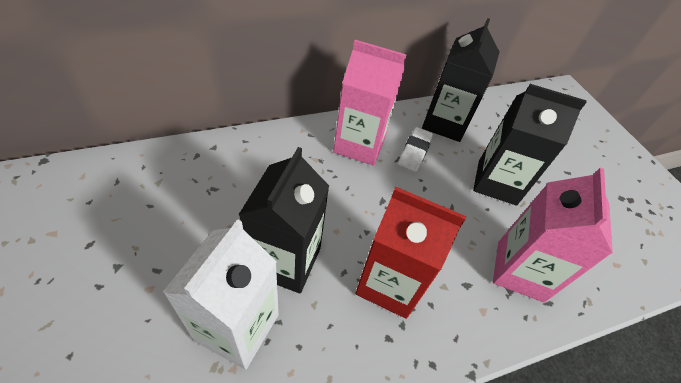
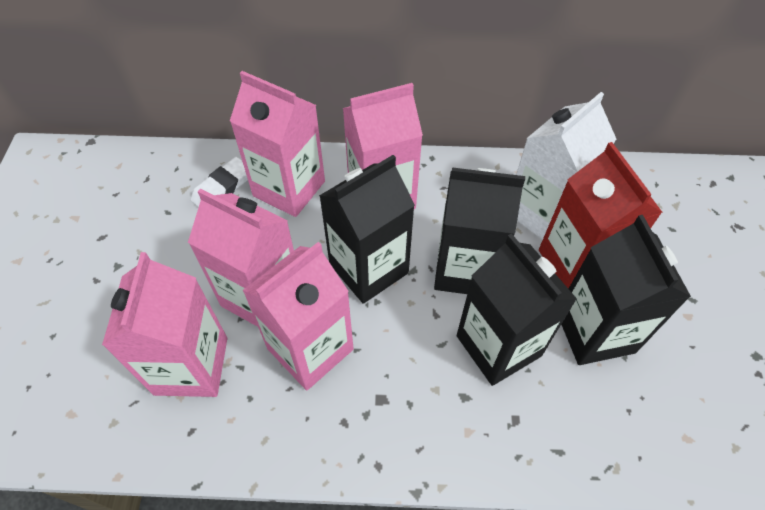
black carton: 3 -> 4
pink carton: 2 -> 5

